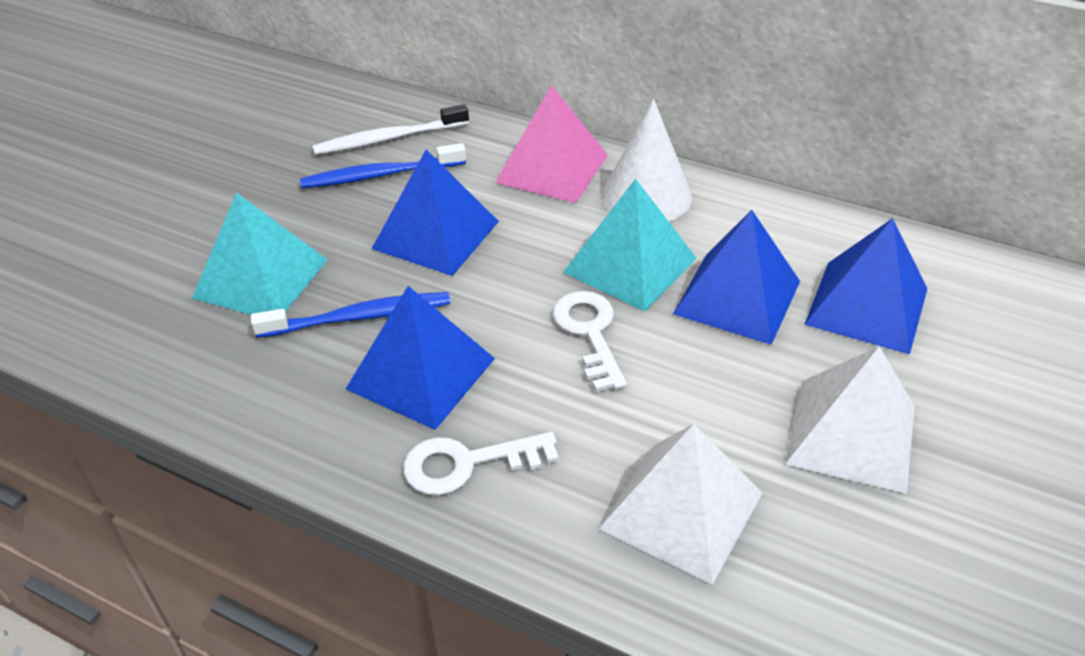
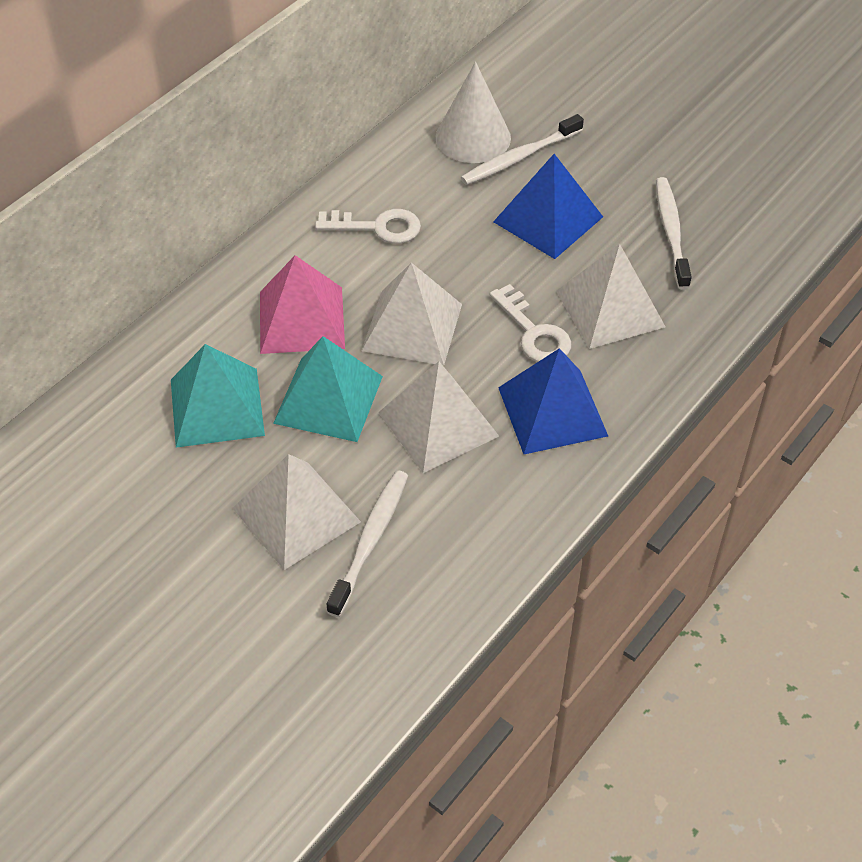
blue pyramid: 4 -> 2
blue toothbrush: 2 -> 0
white pyramid: 2 -> 4
white toothbrush: 1 -> 3

